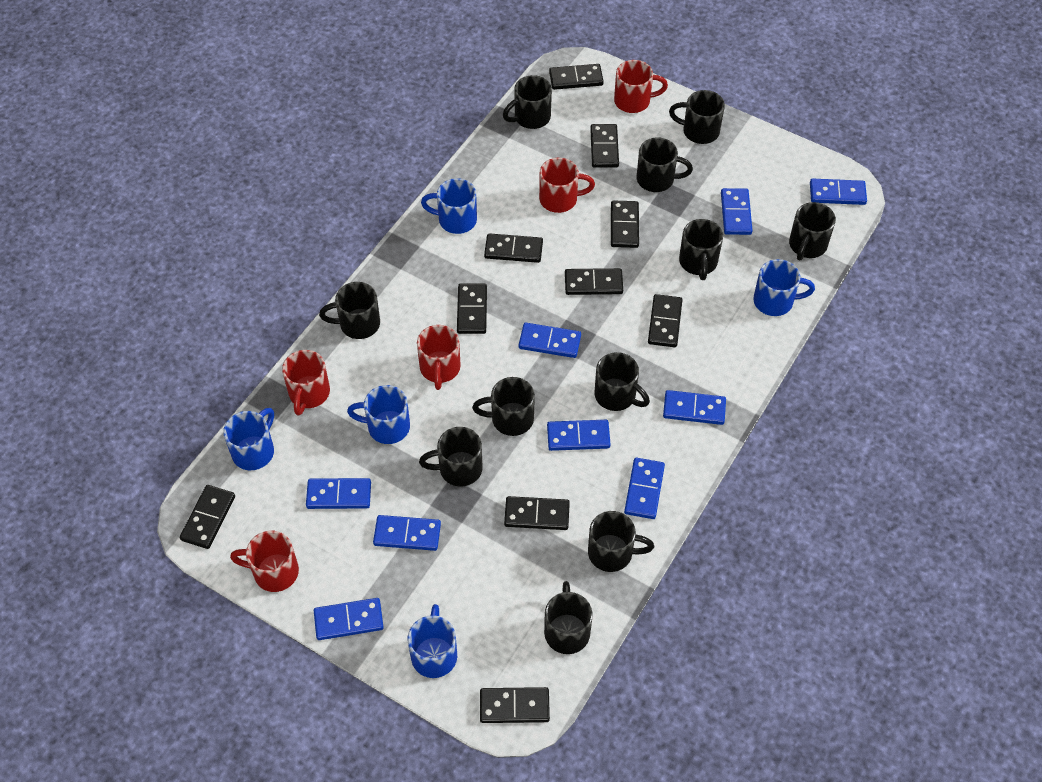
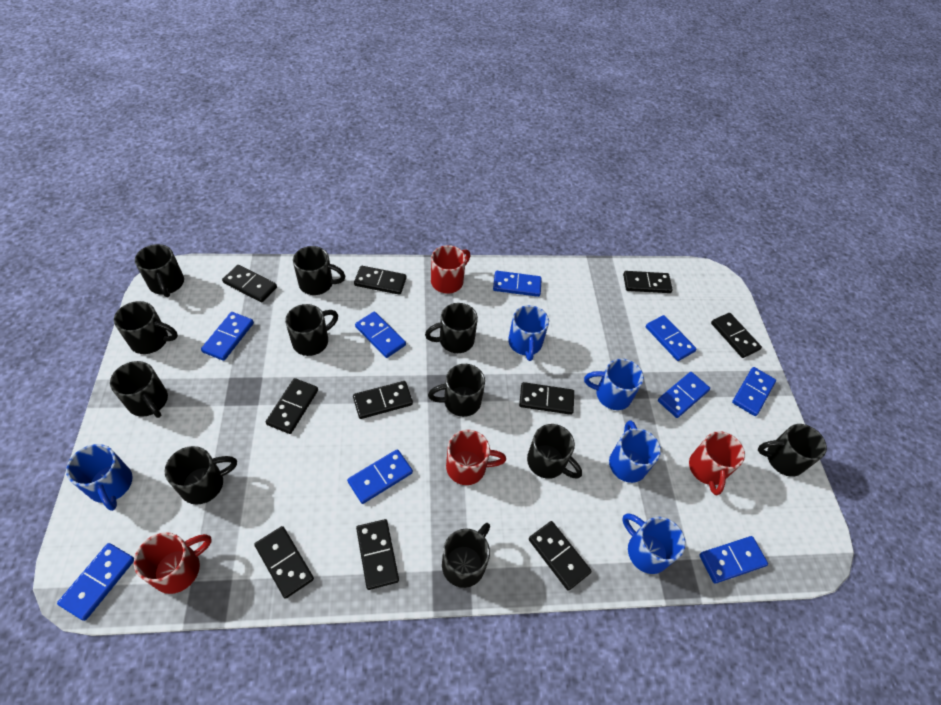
red mug: 5 -> 4

